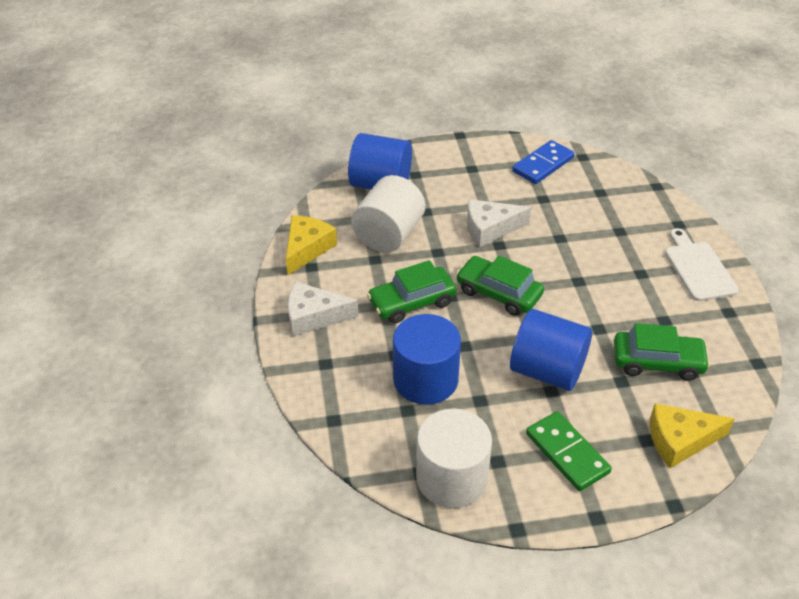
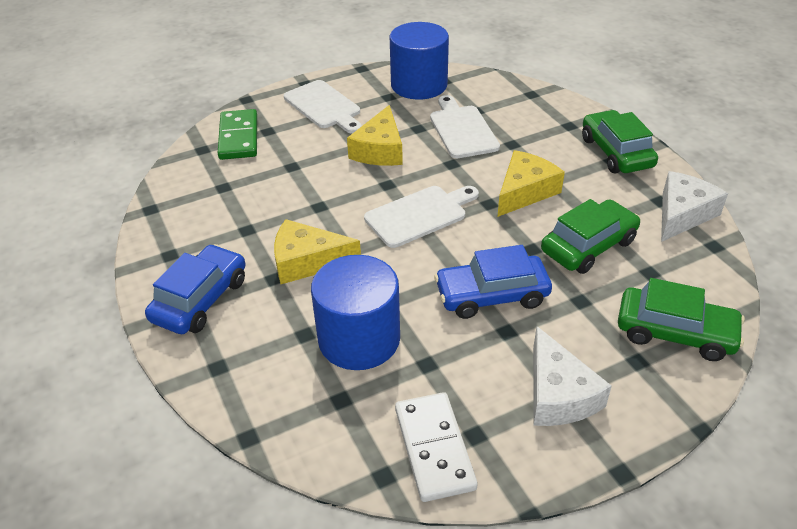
blue car: 0 -> 2
blue cylinder: 3 -> 2
blue domino: 1 -> 0
white cutting board: 1 -> 3
white cylinder: 2 -> 0
white domino: 0 -> 1
yellow cheese: 2 -> 3

